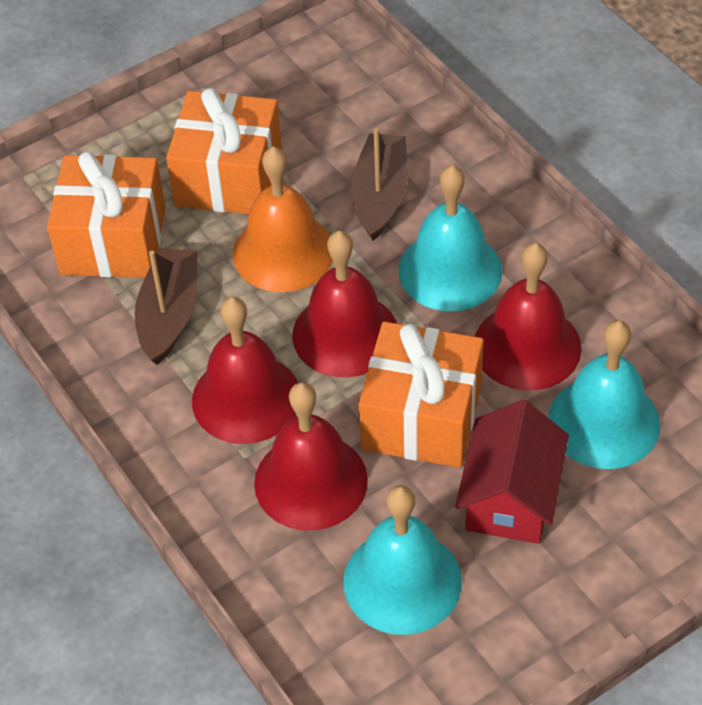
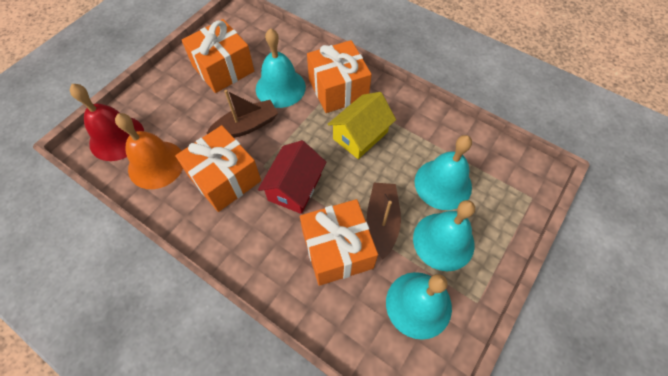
orange gift: 3 -> 4
red bell: 4 -> 1
turquoise bell: 3 -> 4
yellow house: 0 -> 1

